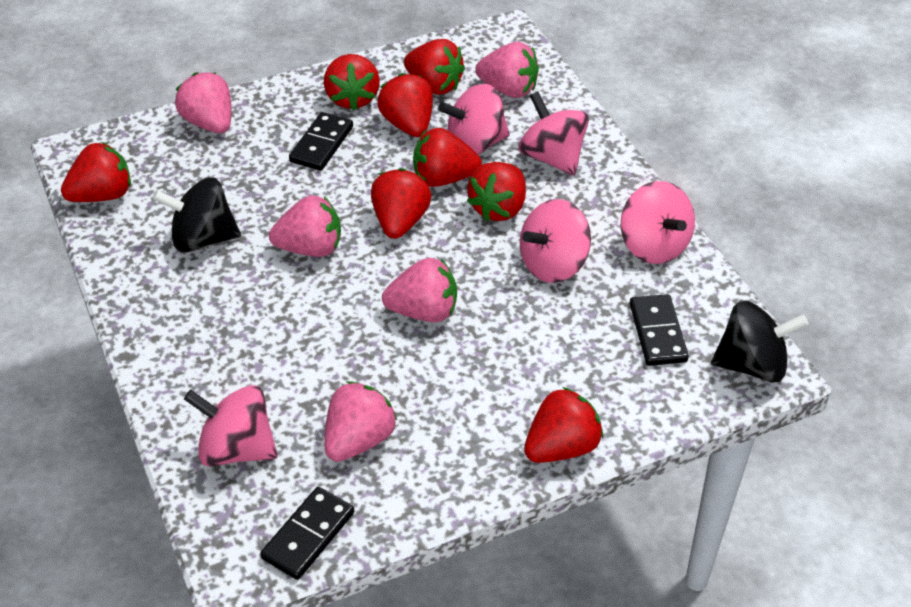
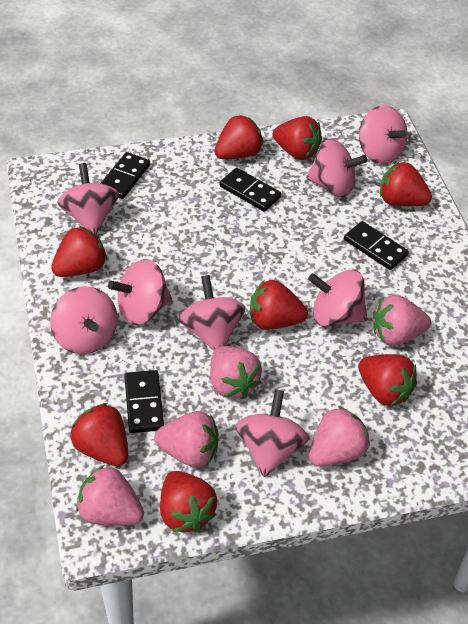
black domino: 3 -> 4
black spinning top: 2 -> 0
pink spinning top: 5 -> 8

